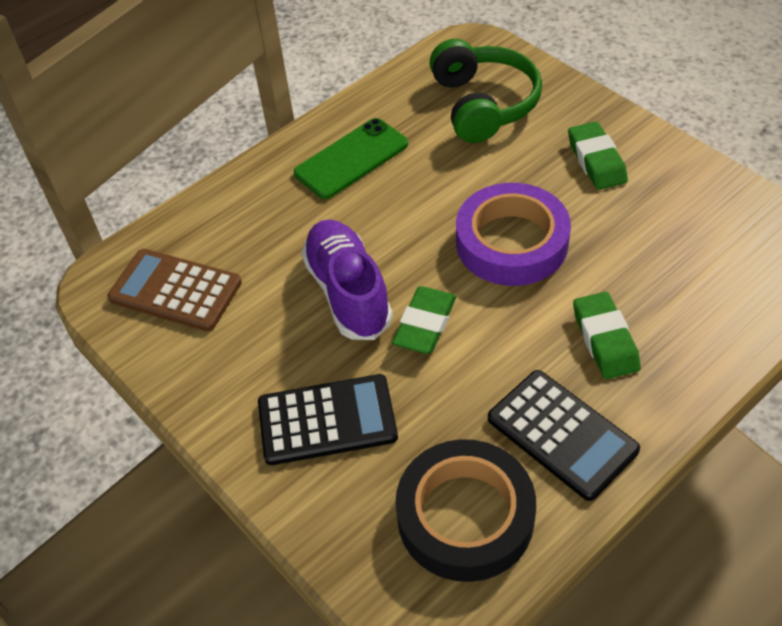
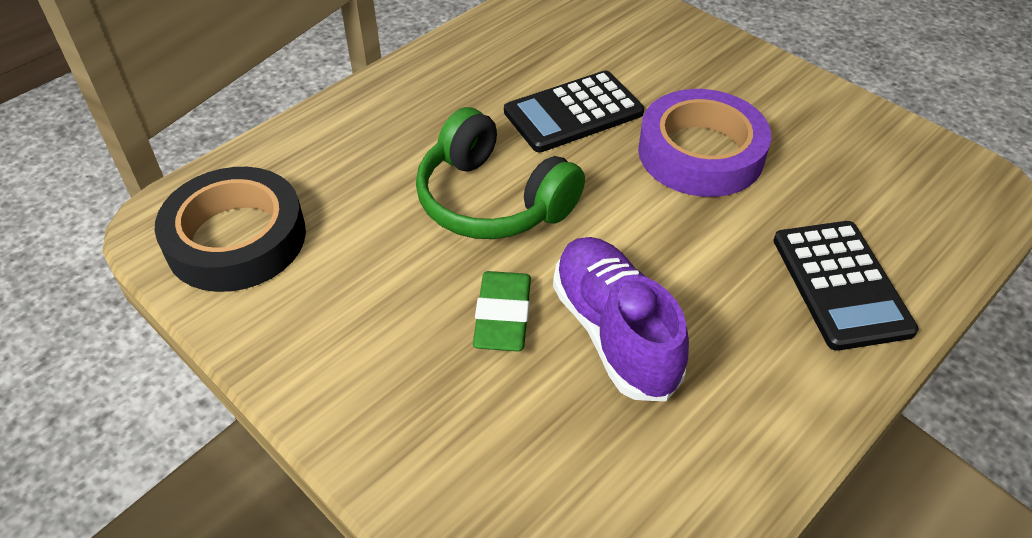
brown calculator: 1 -> 0
green eraser: 3 -> 1
green phone: 1 -> 0

